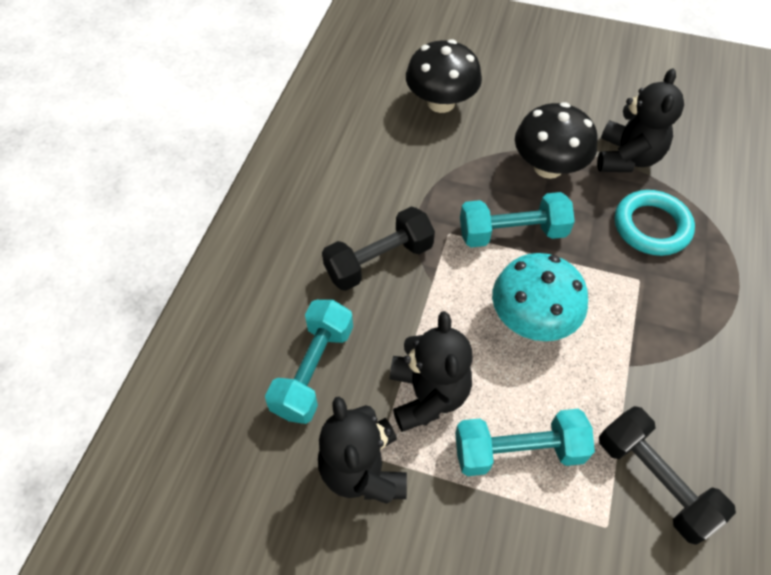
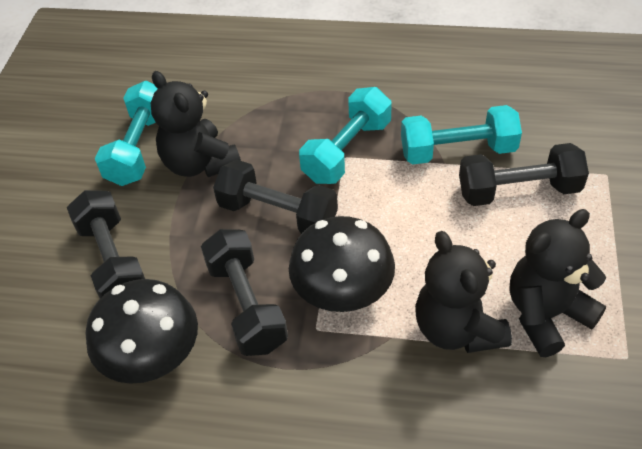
black dumbbell: 2 -> 4
turquoise mushroom: 1 -> 0
turquoise ring: 1 -> 0

